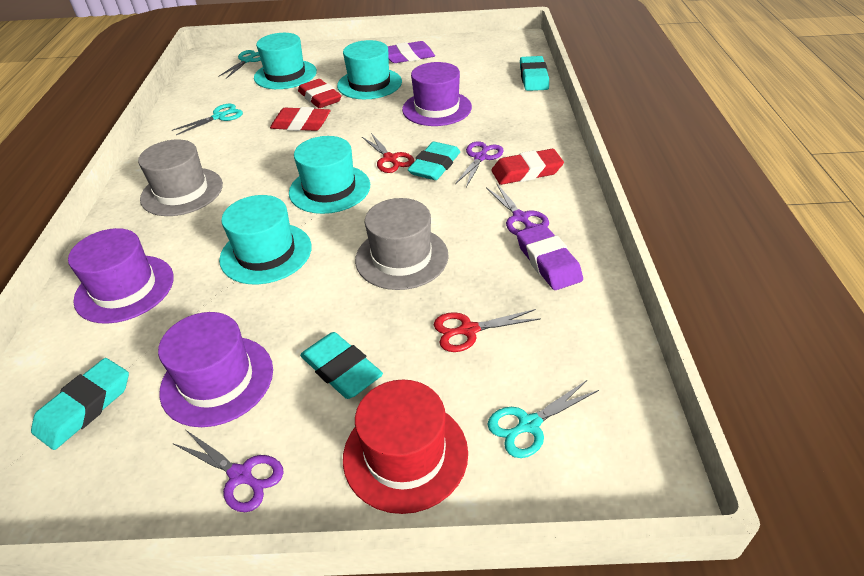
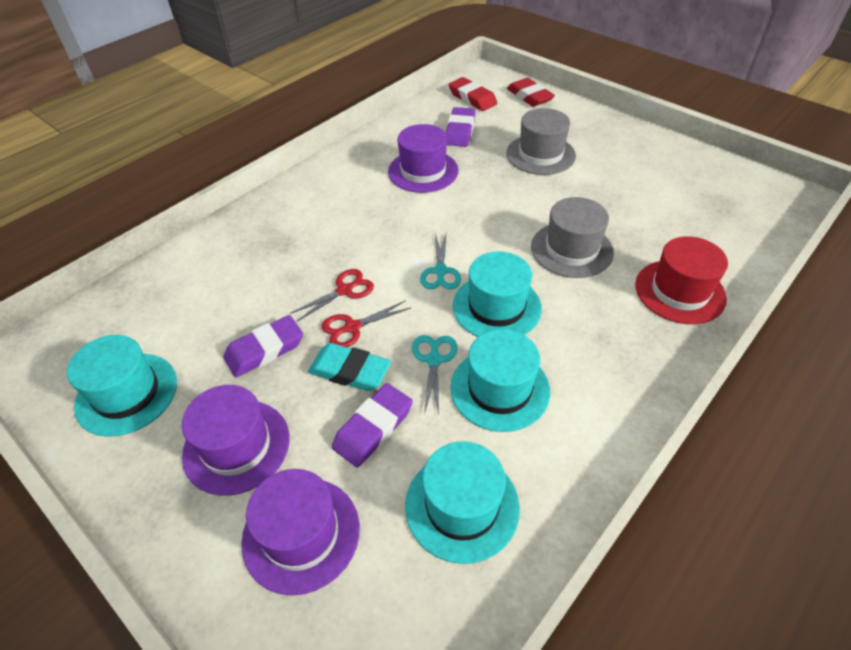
purple eraser: 2 -> 3
purple scissors: 3 -> 0
red eraser: 3 -> 2
turquoise eraser: 4 -> 1
turquoise scissors: 3 -> 2

